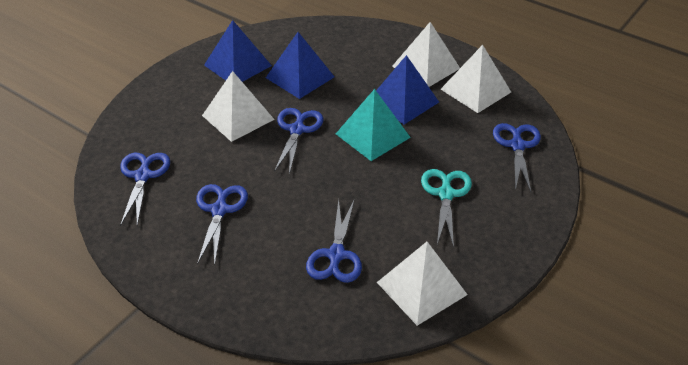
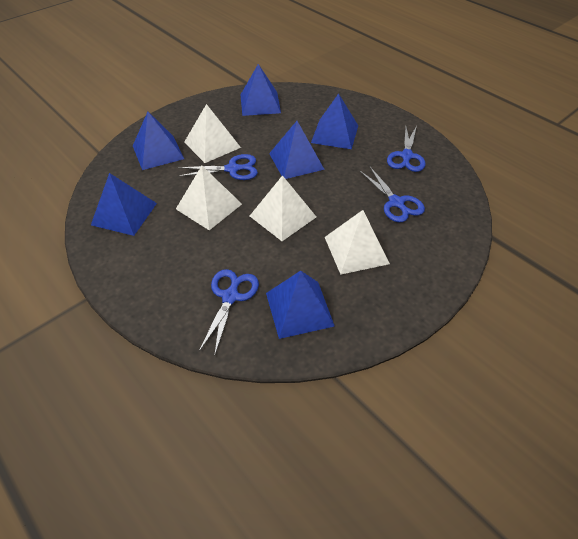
blue pyramid: 3 -> 6
blue scissors: 5 -> 4
turquoise pyramid: 1 -> 0
turquoise scissors: 1 -> 0

